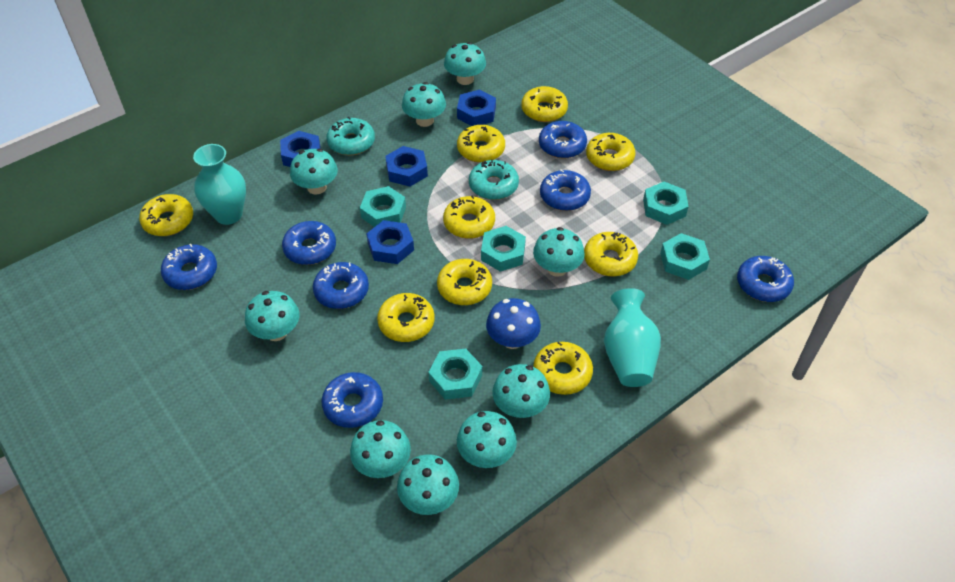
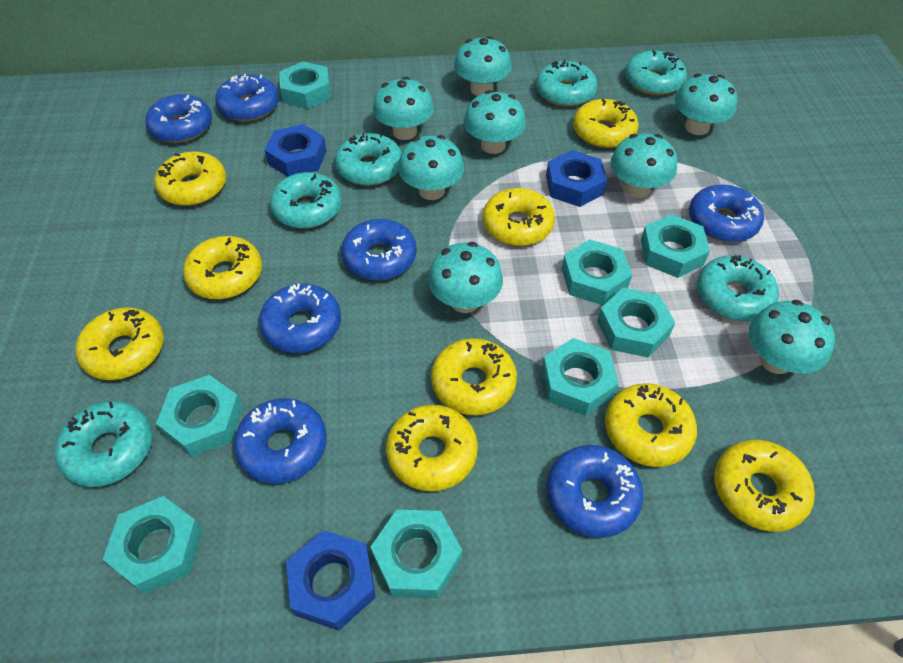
blue mushroom: 1 -> 0
blue nut: 4 -> 3
turquoise donut: 2 -> 6
turquoise mushroom: 9 -> 8
turquoise nut: 5 -> 8
turquoise vase: 2 -> 0

